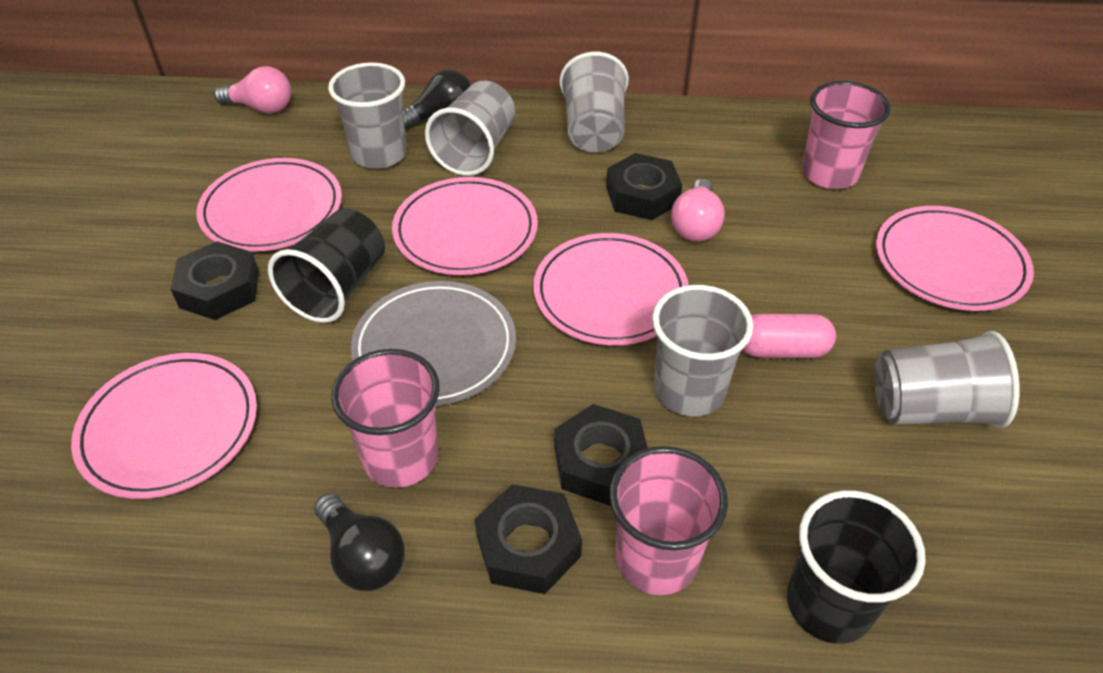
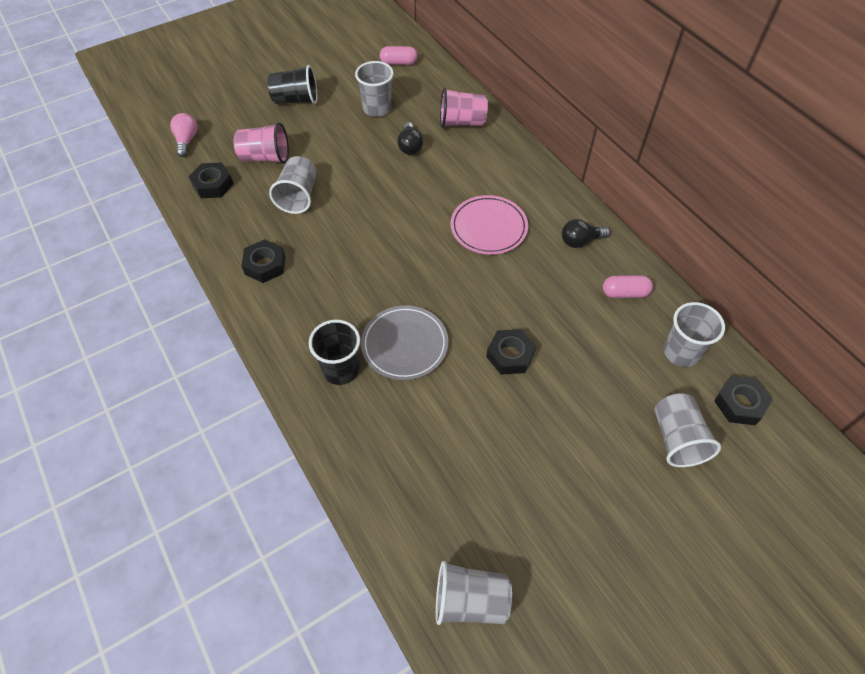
pink capsule: 1 -> 2
pink cup: 3 -> 2
pink light bulb: 2 -> 1
pink plate: 5 -> 1

